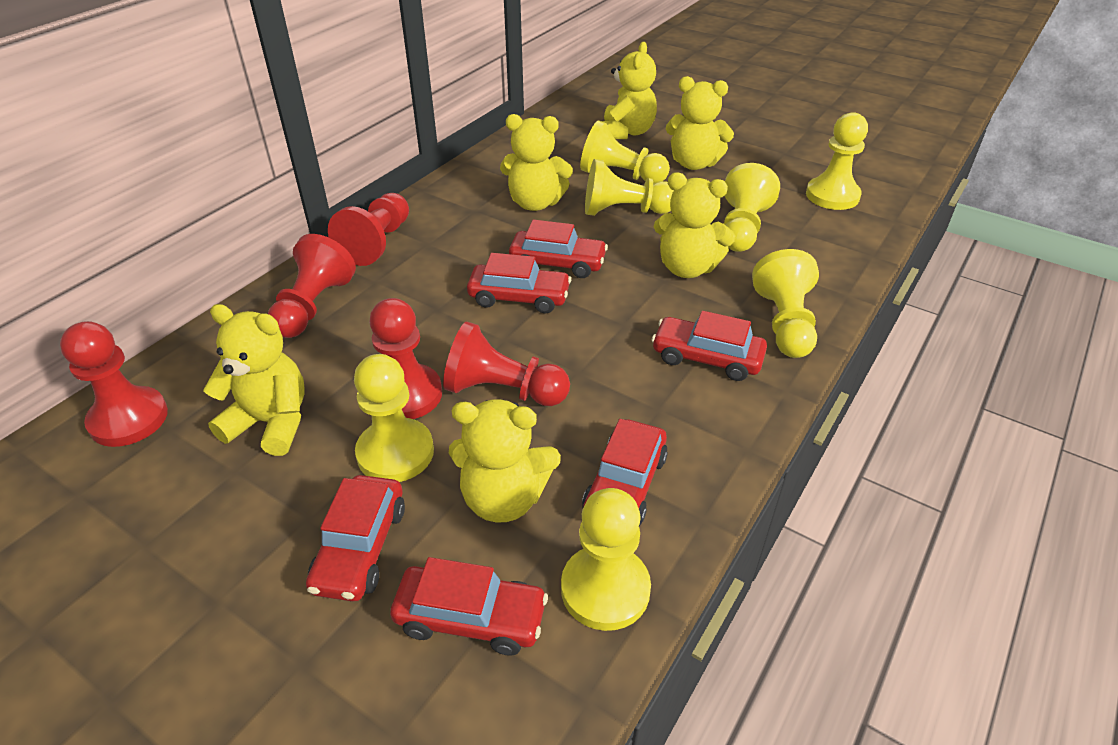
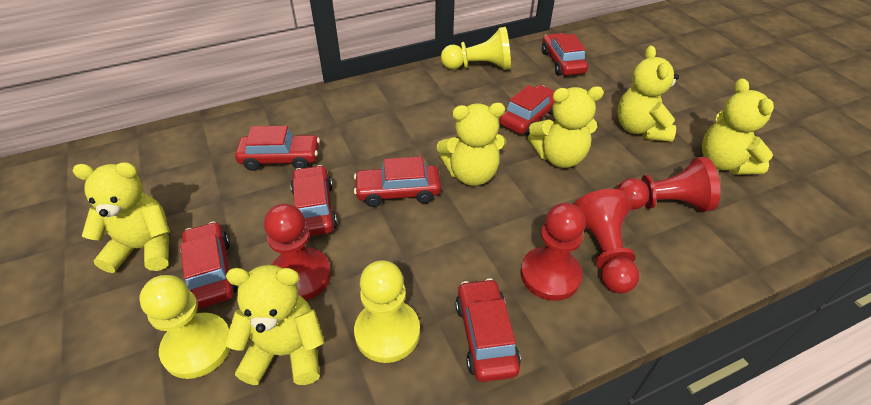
red car: 6 -> 7
red pawn: 5 -> 4
yellow pawn: 7 -> 3

